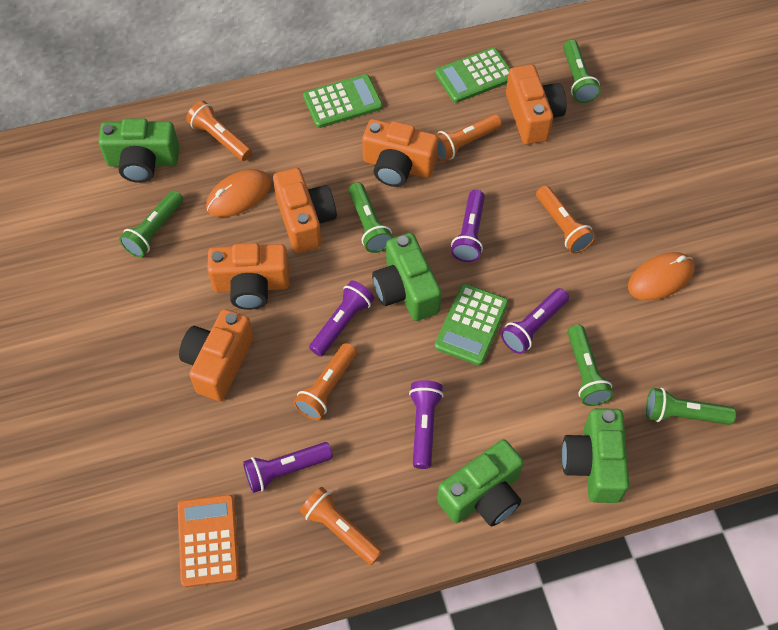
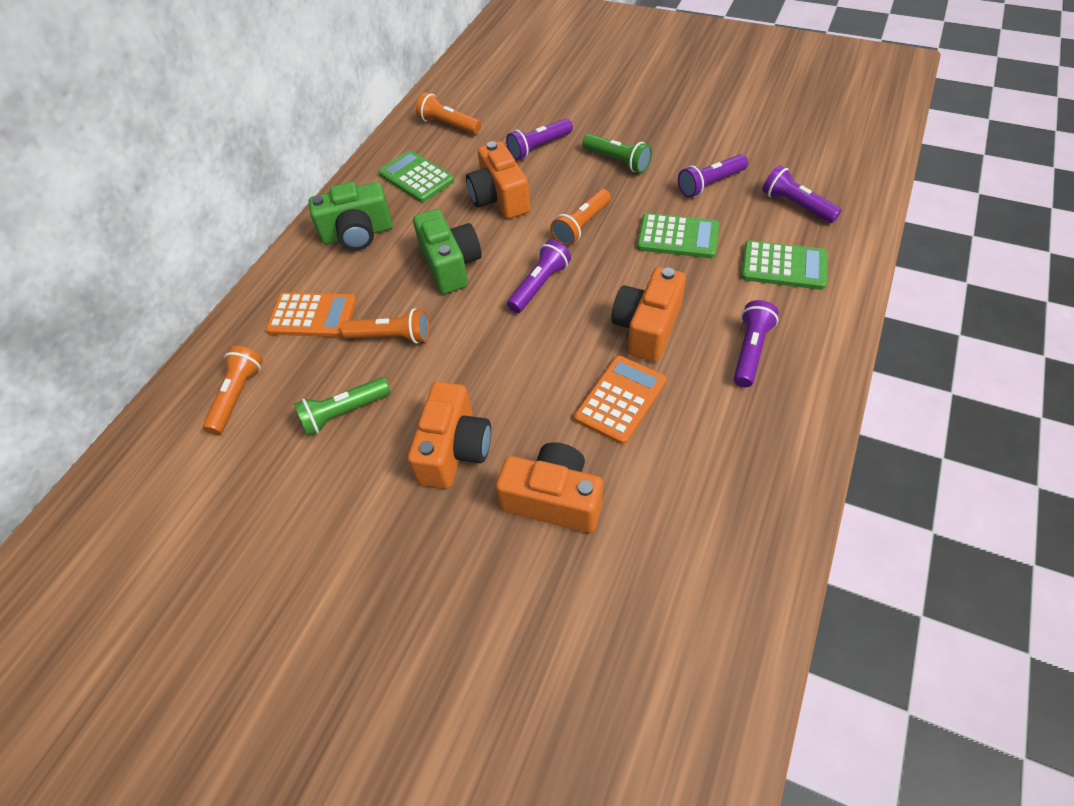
green camera: 4 -> 2
green flashlight: 5 -> 2
orange calculator: 1 -> 2
orange camera: 5 -> 4
orange flashlight: 5 -> 4
orange mouse: 2 -> 0

